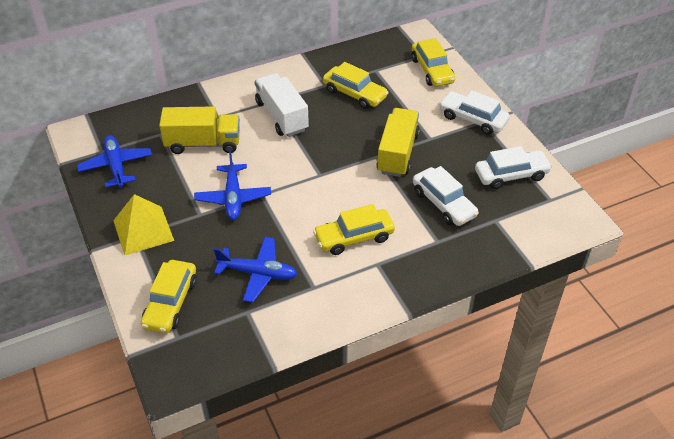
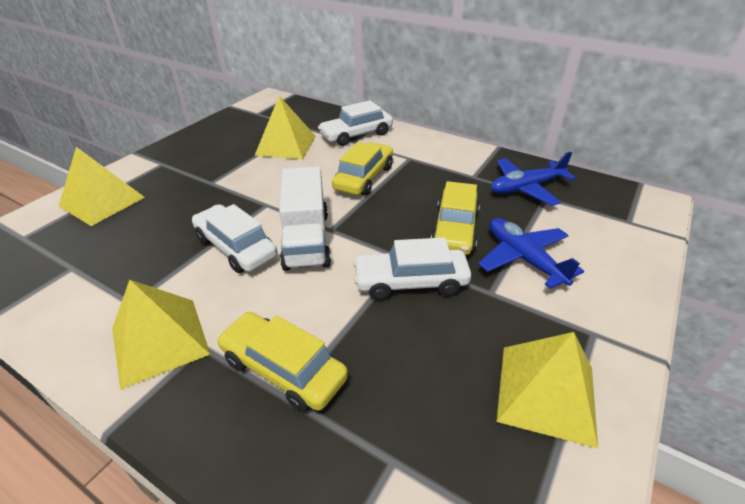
blue plane: 3 -> 2
yellow car: 4 -> 3
yellow pyramid: 1 -> 4
yellow truck: 2 -> 0

